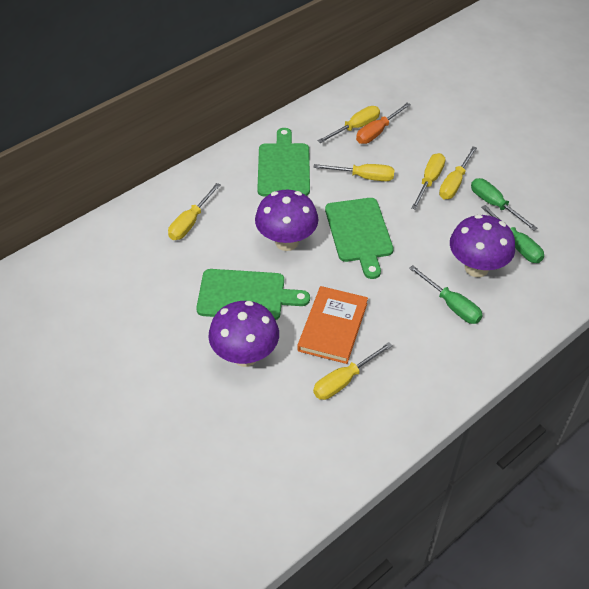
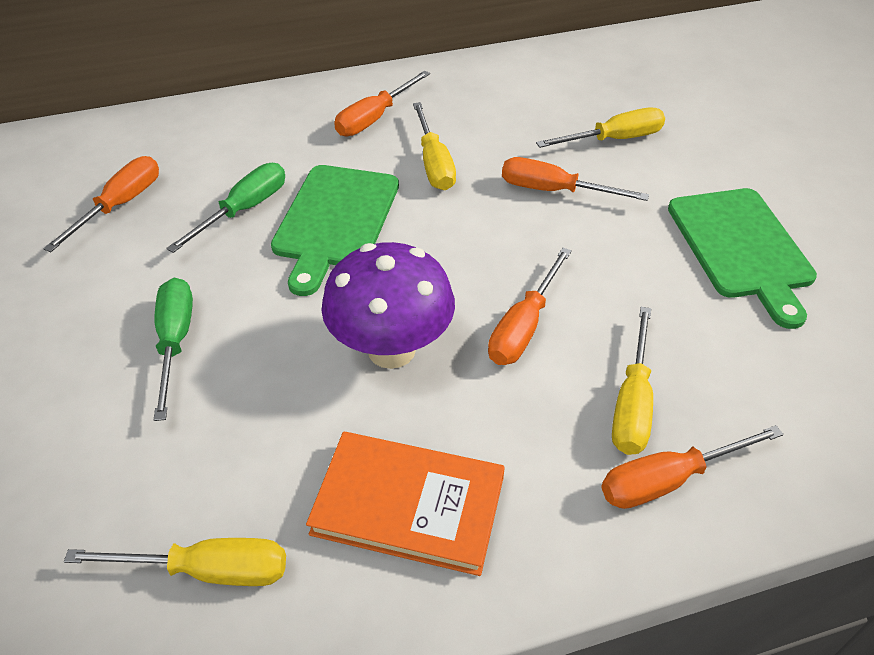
green cutting board: 3 -> 2
green screwdriver: 3 -> 2
orange screwdriver: 1 -> 5
purple mushroom: 3 -> 1
yellow screwdriver: 6 -> 4

